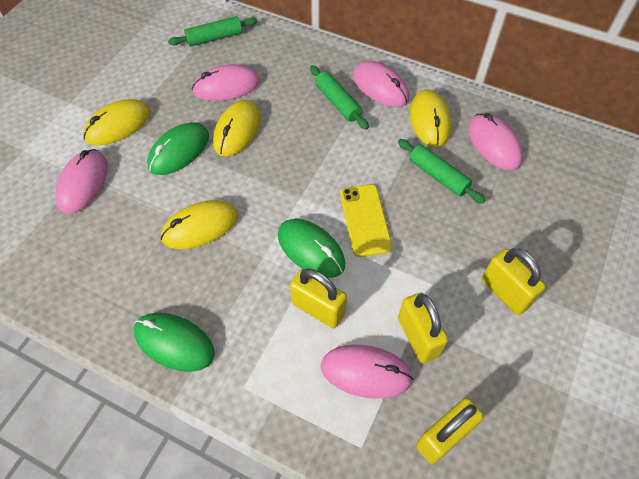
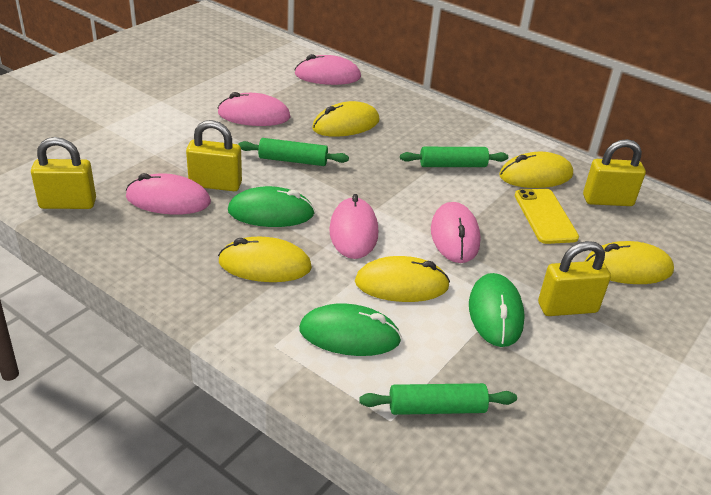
yellow mouse: 4 -> 5

